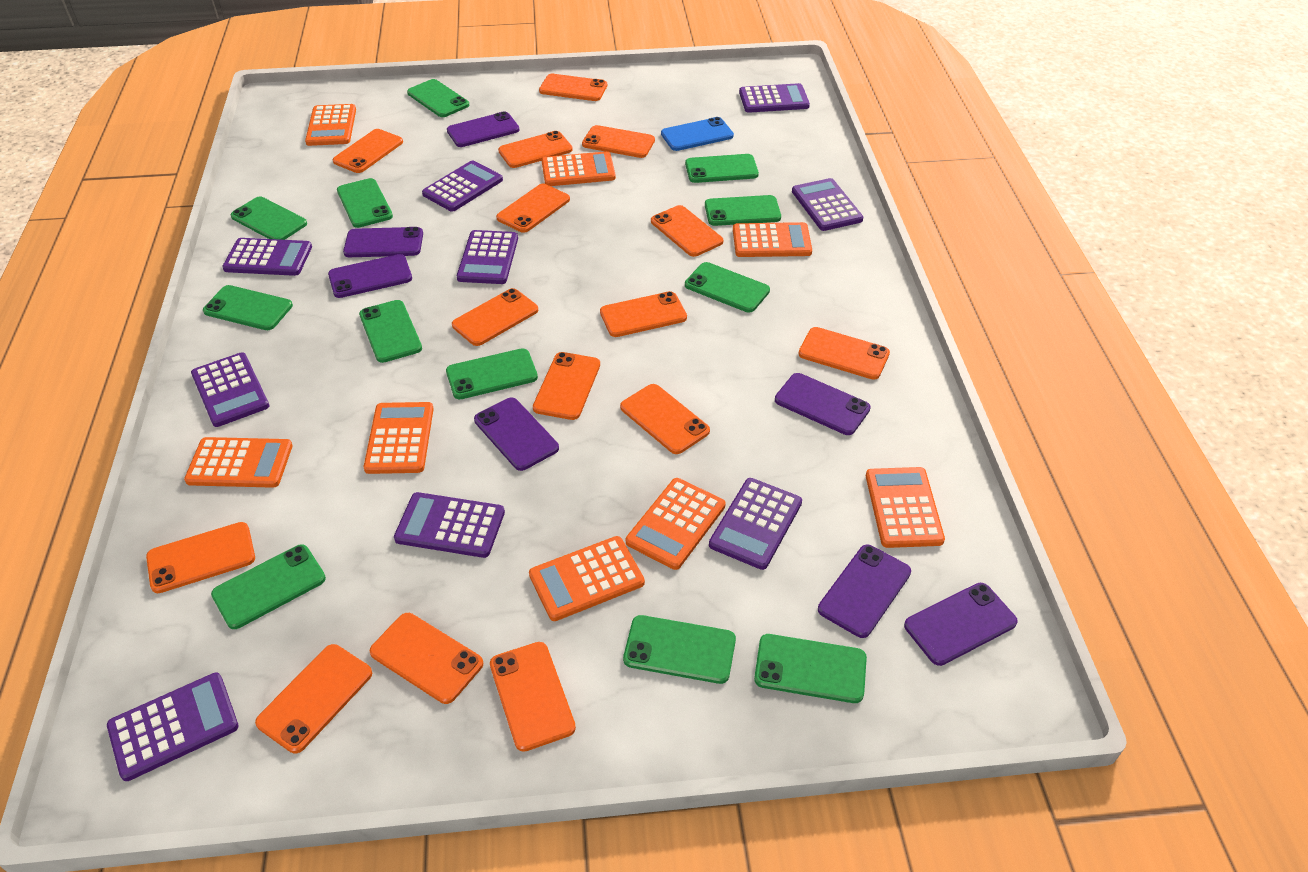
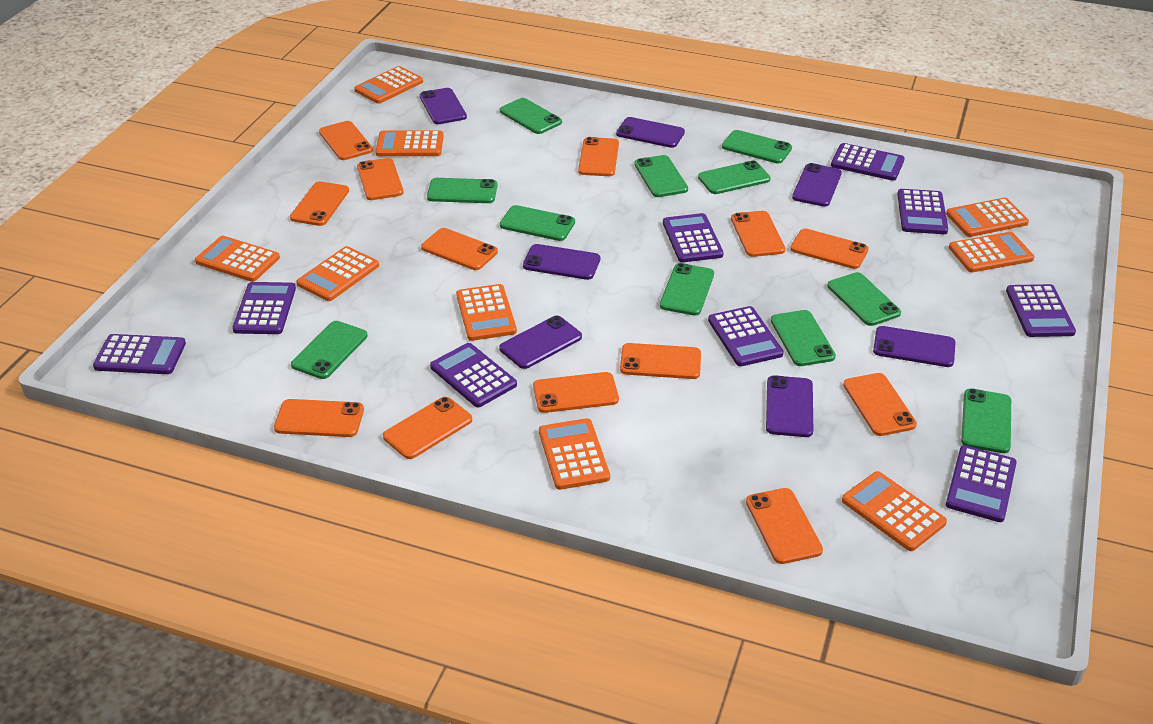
blue phone: 1 -> 0
green phone: 12 -> 11
orange calculator: 8 -> 9
orange phone: 15 -> 13

